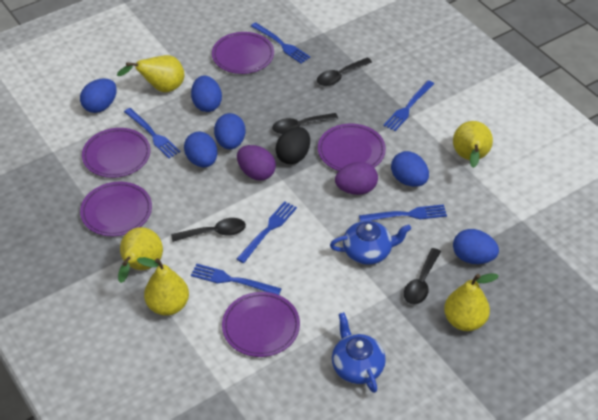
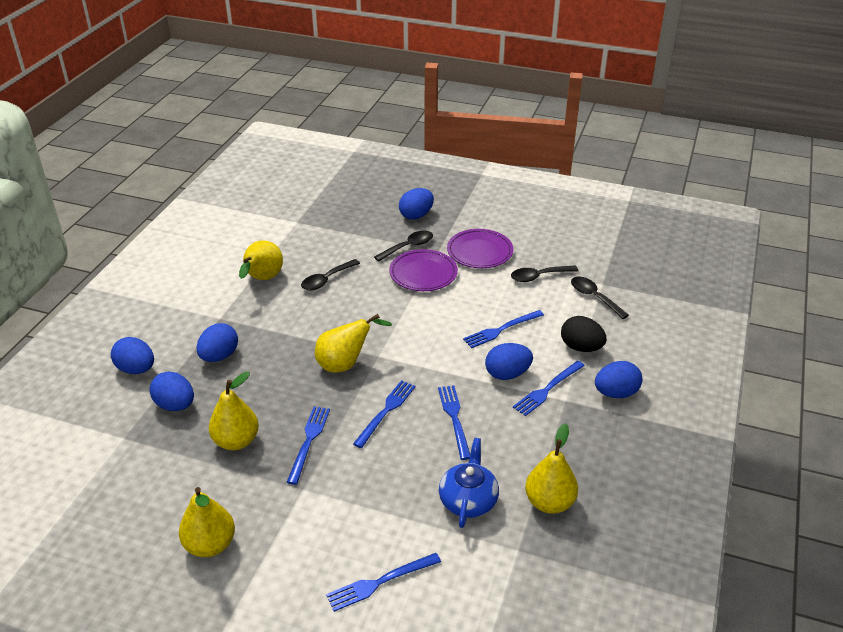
blue teapot: 2 -> 1
purple egg: 2 -> 0
purple plate: 5 -> 2

